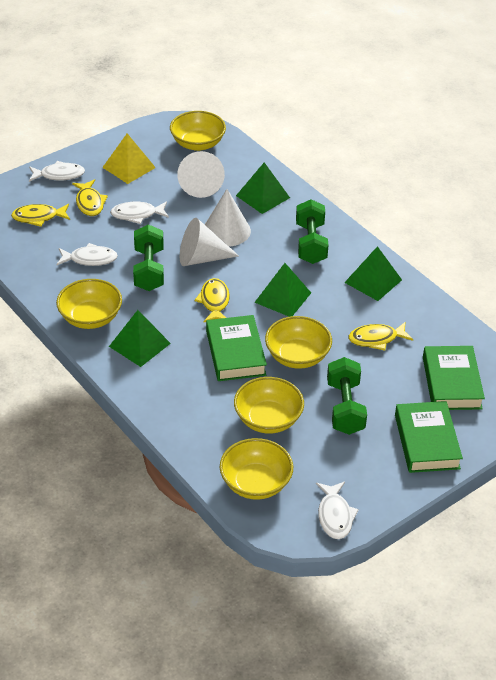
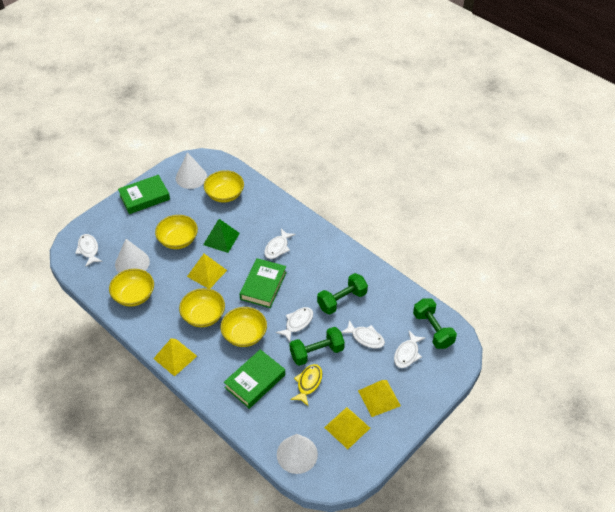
green pyramid: 4 -> 1
white fish: 4 -> 5
yellow fish: 4 -> 1
yellow pyramid: 1 -> 4

